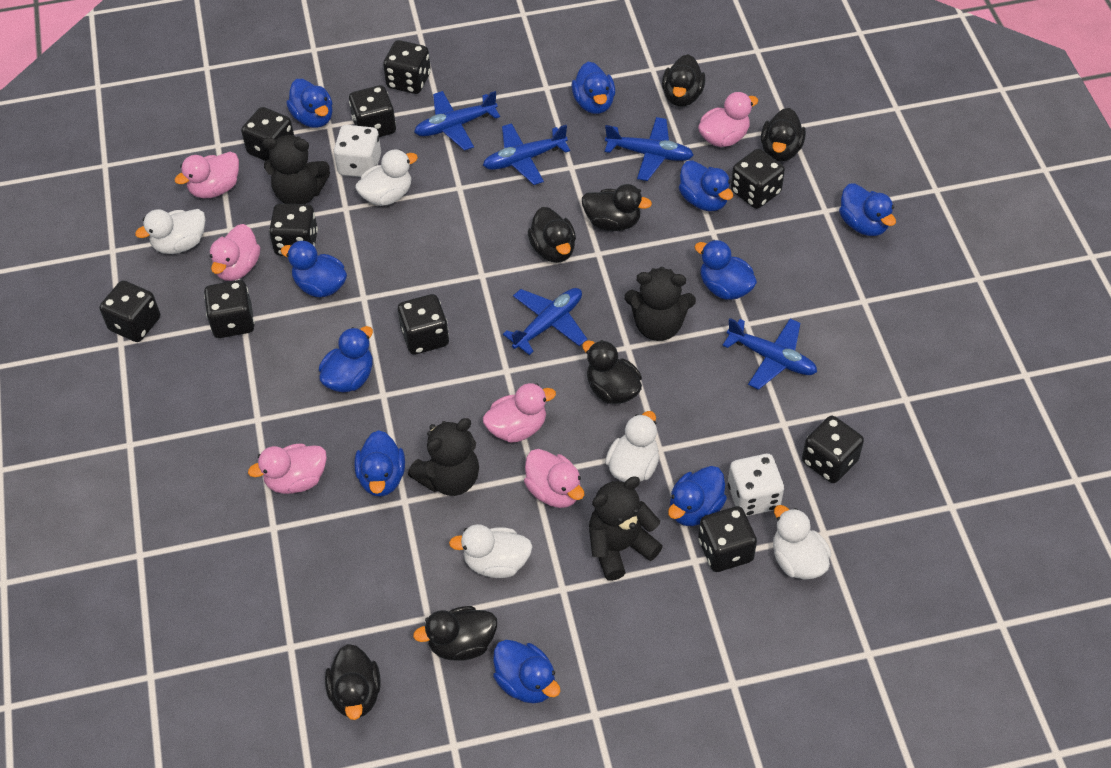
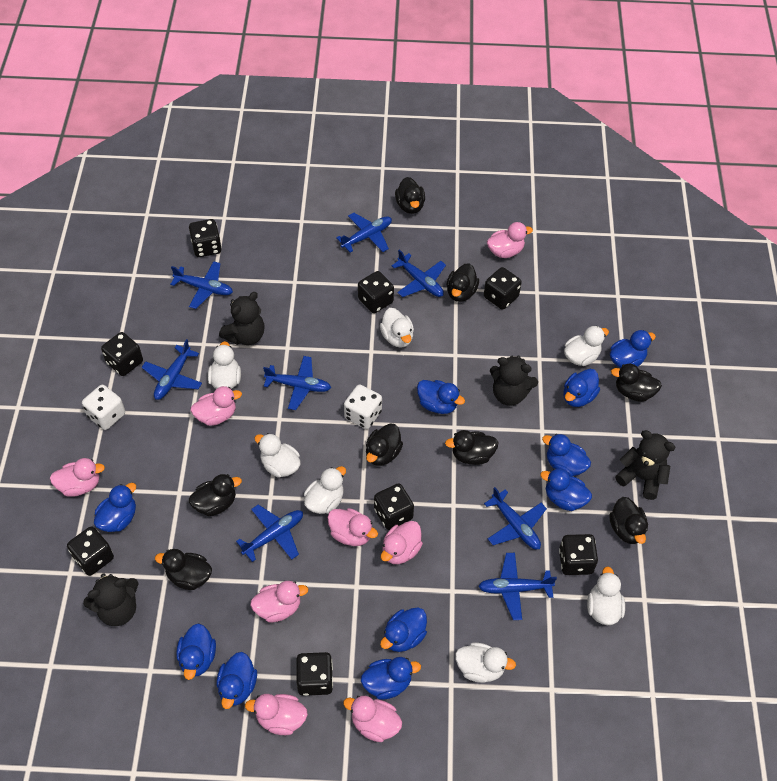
black dice: 10 -> 8
black duck: 7 -> 8
blue plane: 5 -> 8
pink duck: 6 -> 8
white duck: 5 -> 7

